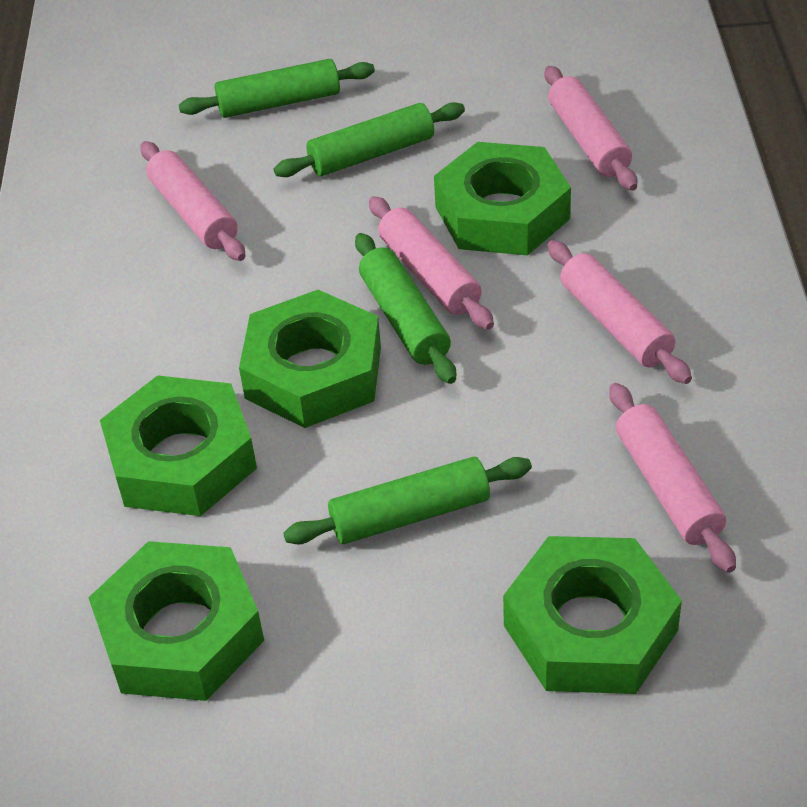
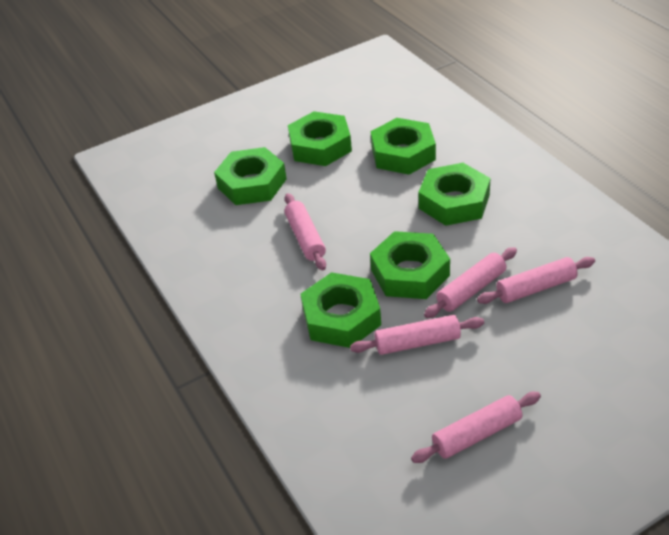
green nut: 5 -> 6
green rolling pin: 4 -> 0

